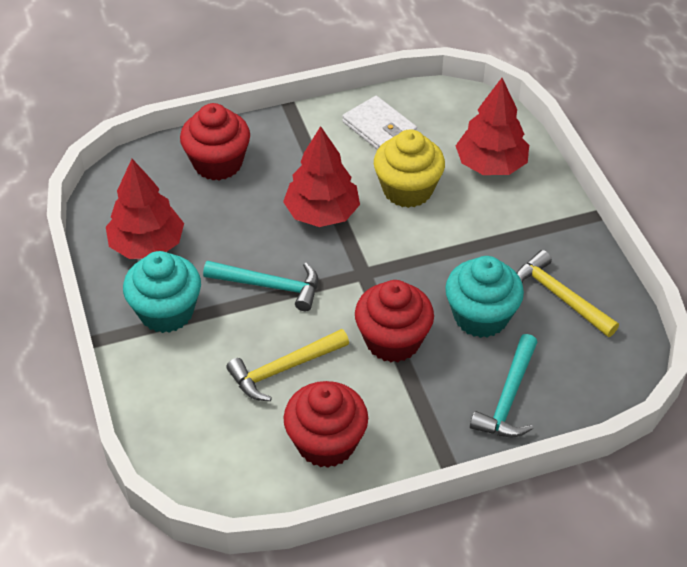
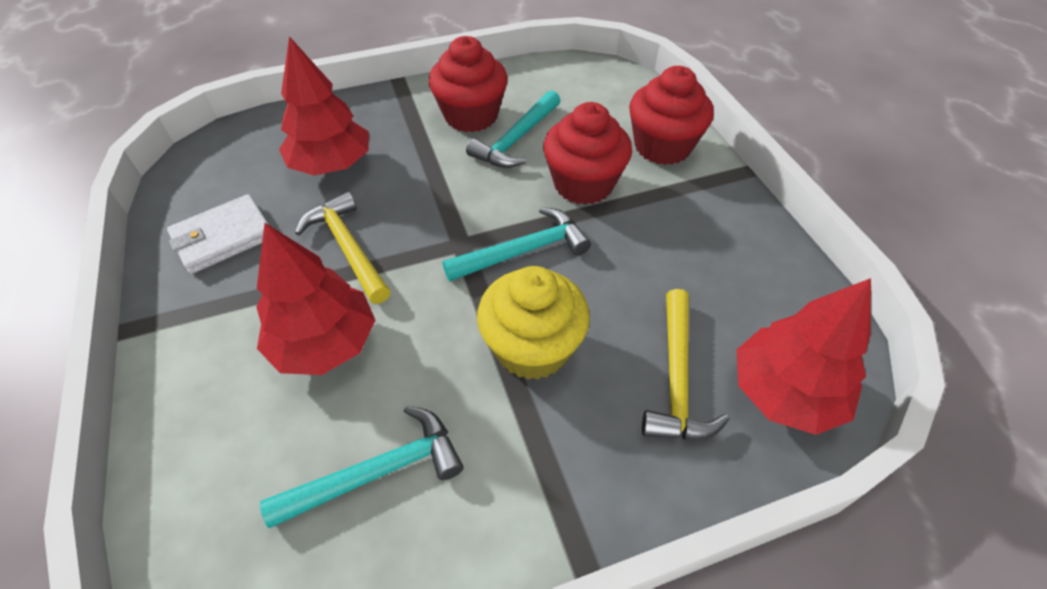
turquoise cupcake: 2 -> 0
turquoise hammer: 2 -> 3

